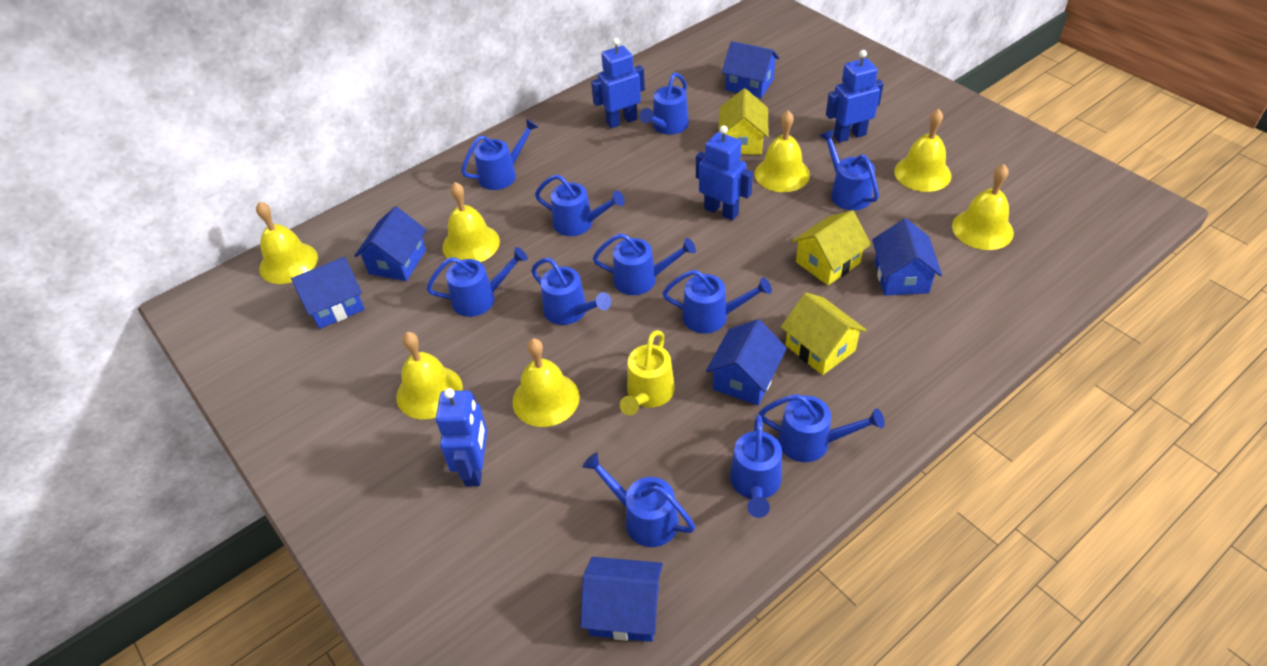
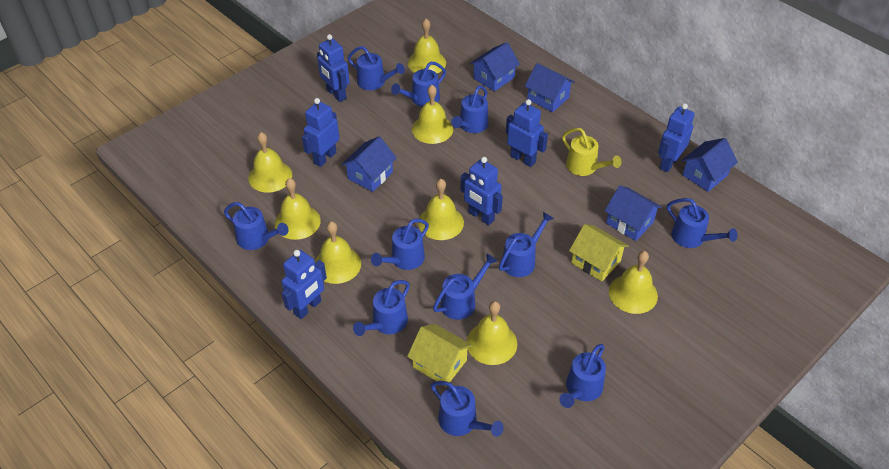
blue house: 6 -> 5
blue robot: 4 -> 6
yellow bell: 7 -> 8
yellow house: 3 -> 2

